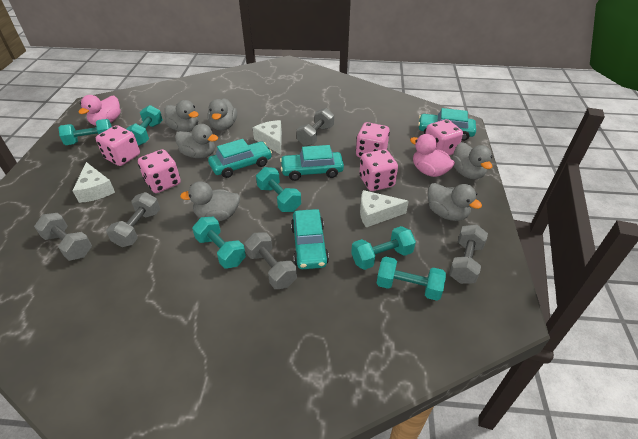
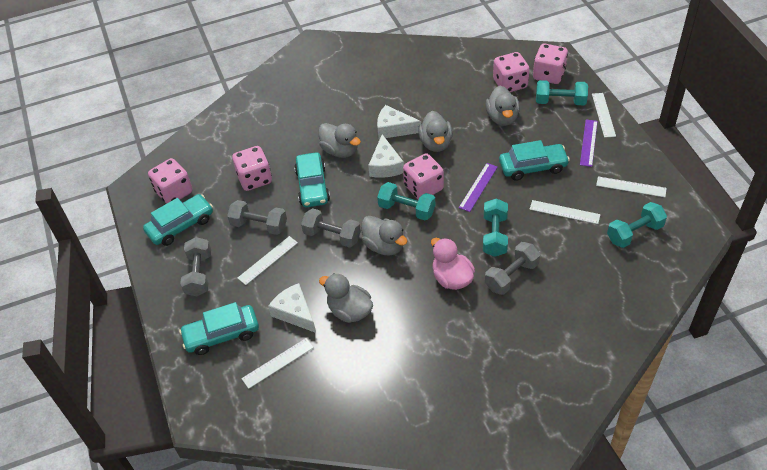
grey duck: 6 -> 5
grey dumbbell: 5 -> 4
pink duck: 2 -> 1
purple ruler: 0 -> 2
turquoise dumbbell: 6 -> 4
white ruler: 0 -> 5

